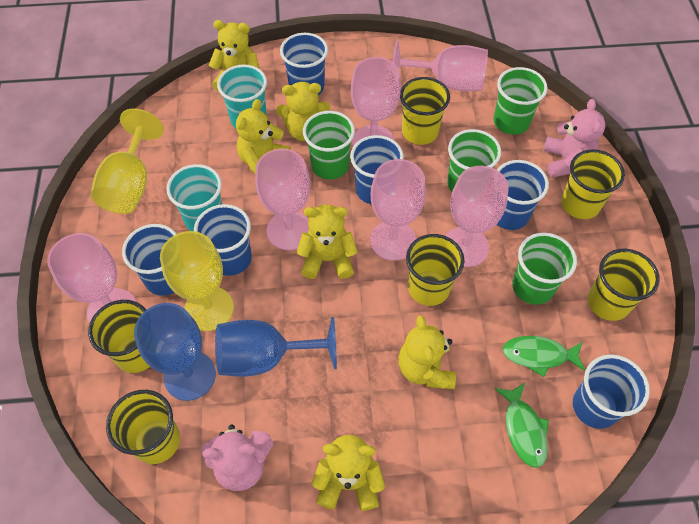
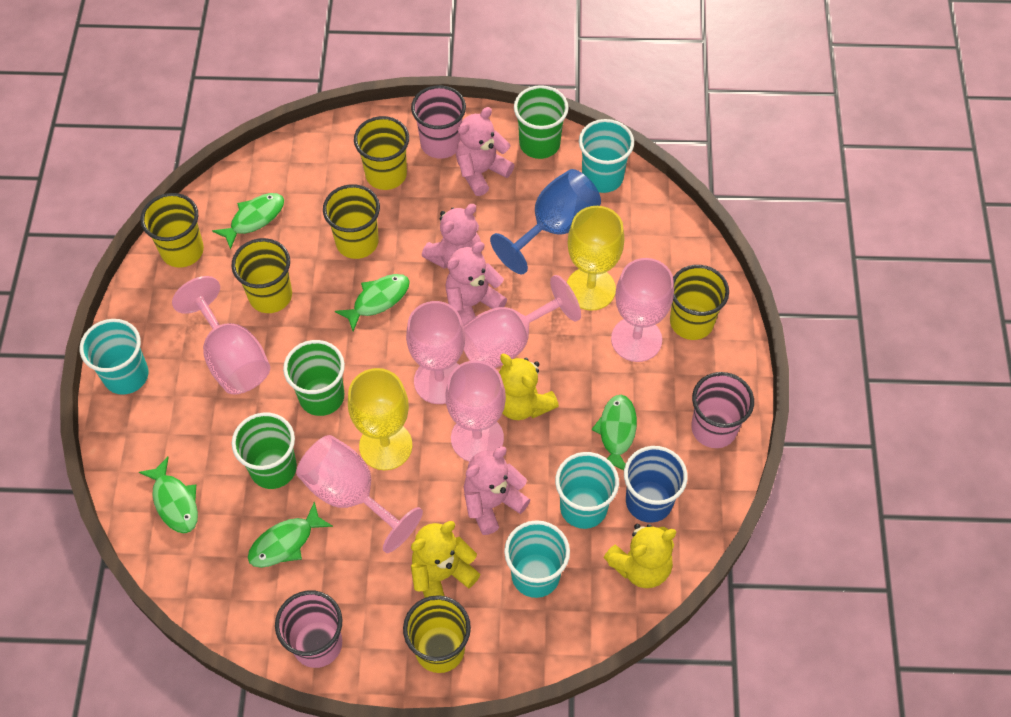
blue cup: 6 -> 1
blue goblet: 2 -> 1
green cup: 4 -> 3
green fish: 2 -> 5
pink cup: 0 -> 3
pink teddy bear: 2 -> 4
turquoise cup: 2 -> 4
yellow teddy bear: 6 -> 3

